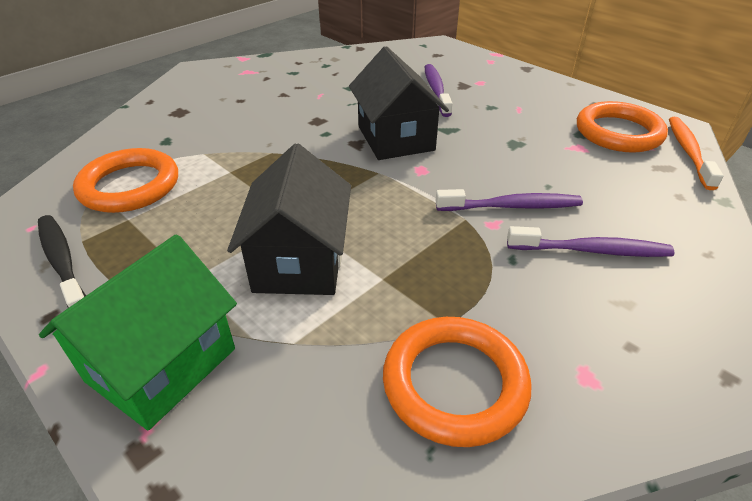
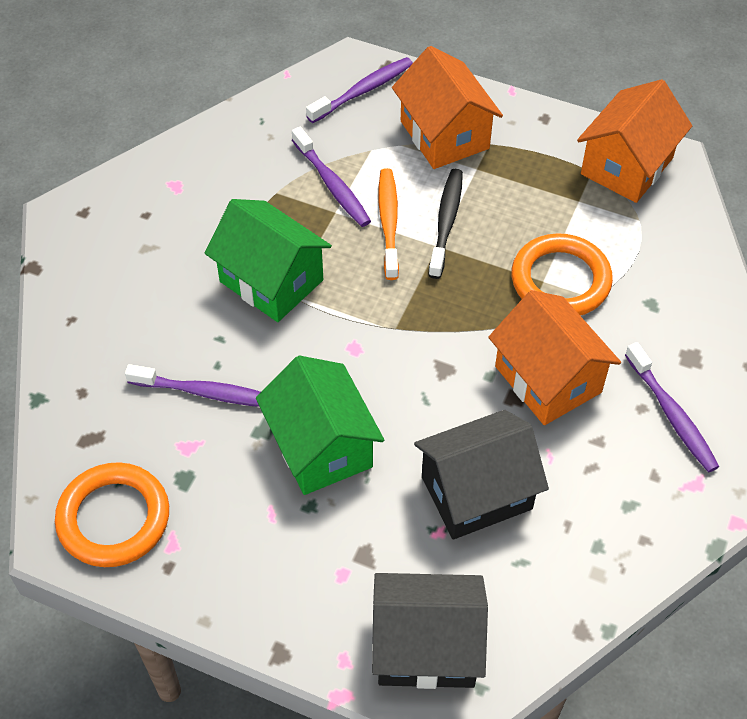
green house: 1 -> 2
orange house: 0 -> 3
orange ring: 3 -> 2
purple toothbrush: 3 -> 4

